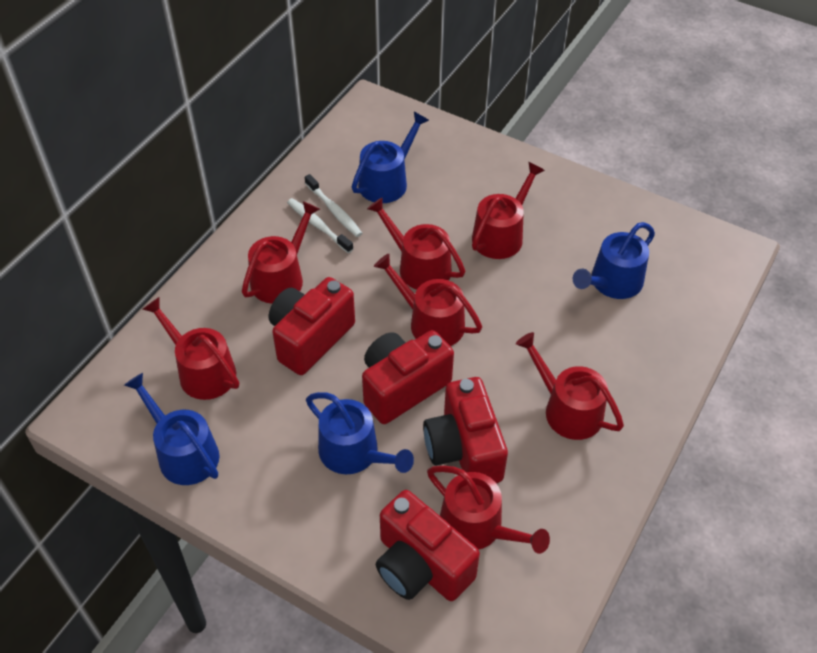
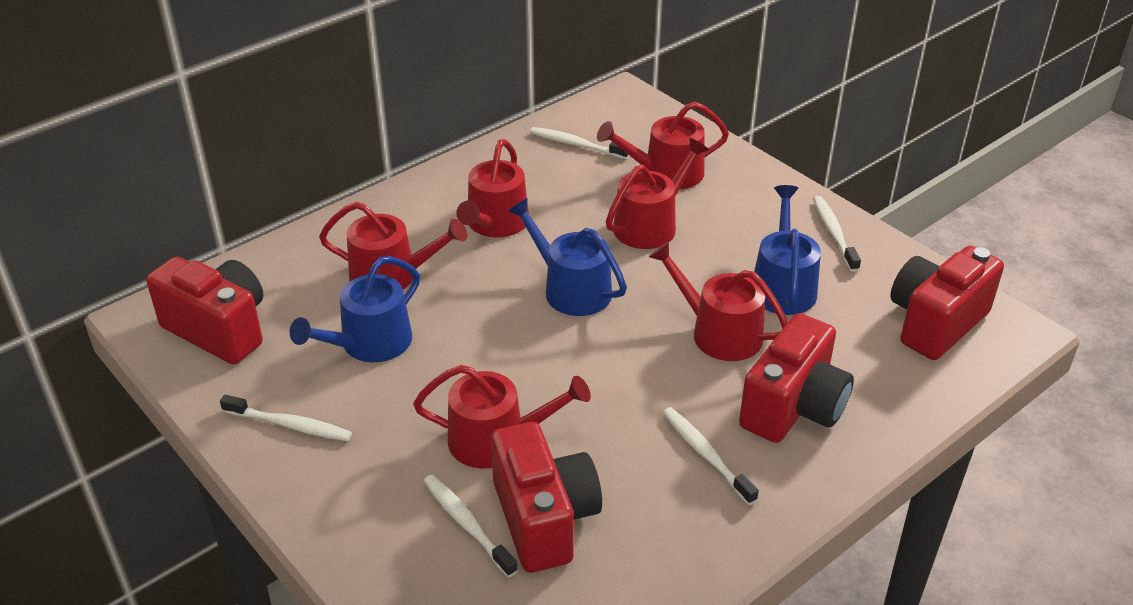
blue watering can: 4 -> 3
red watering can: 7 -> 6
white toothbrush: 2 -> 5

